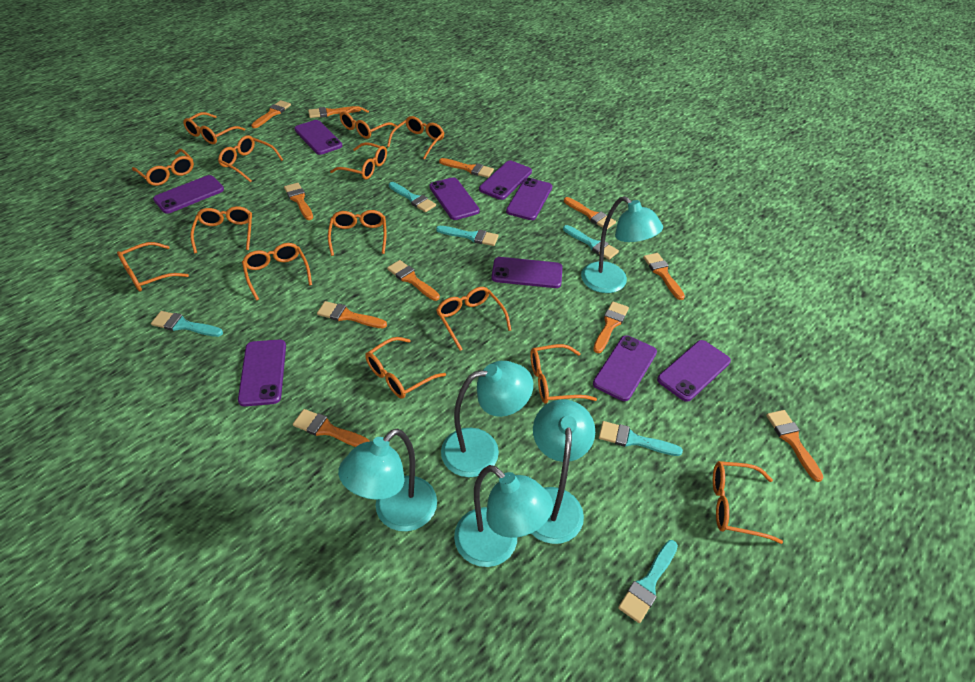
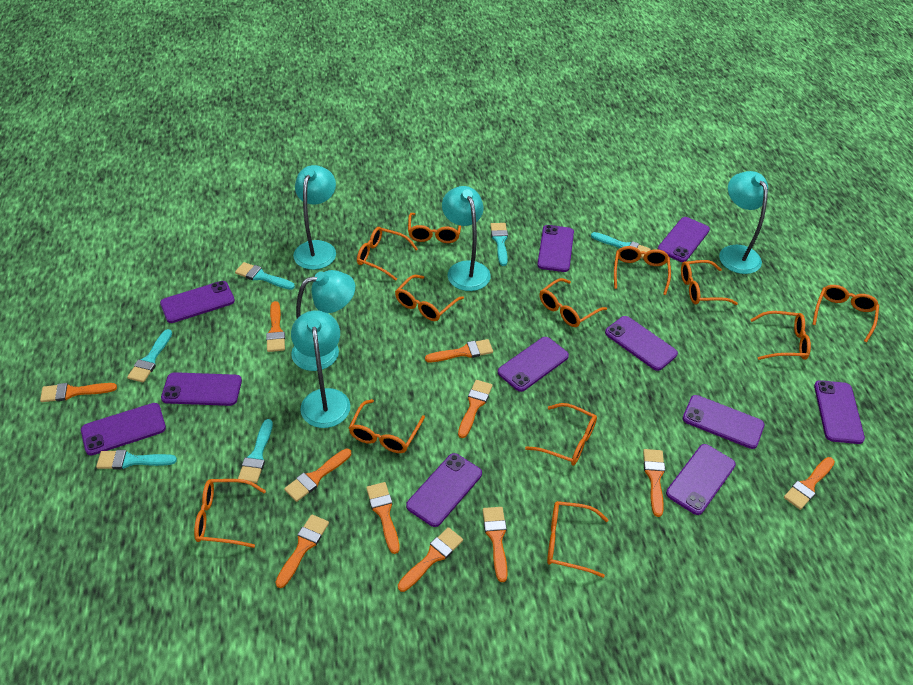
orange glasses: 14 -> 12
purple phone: 9 -> 11

